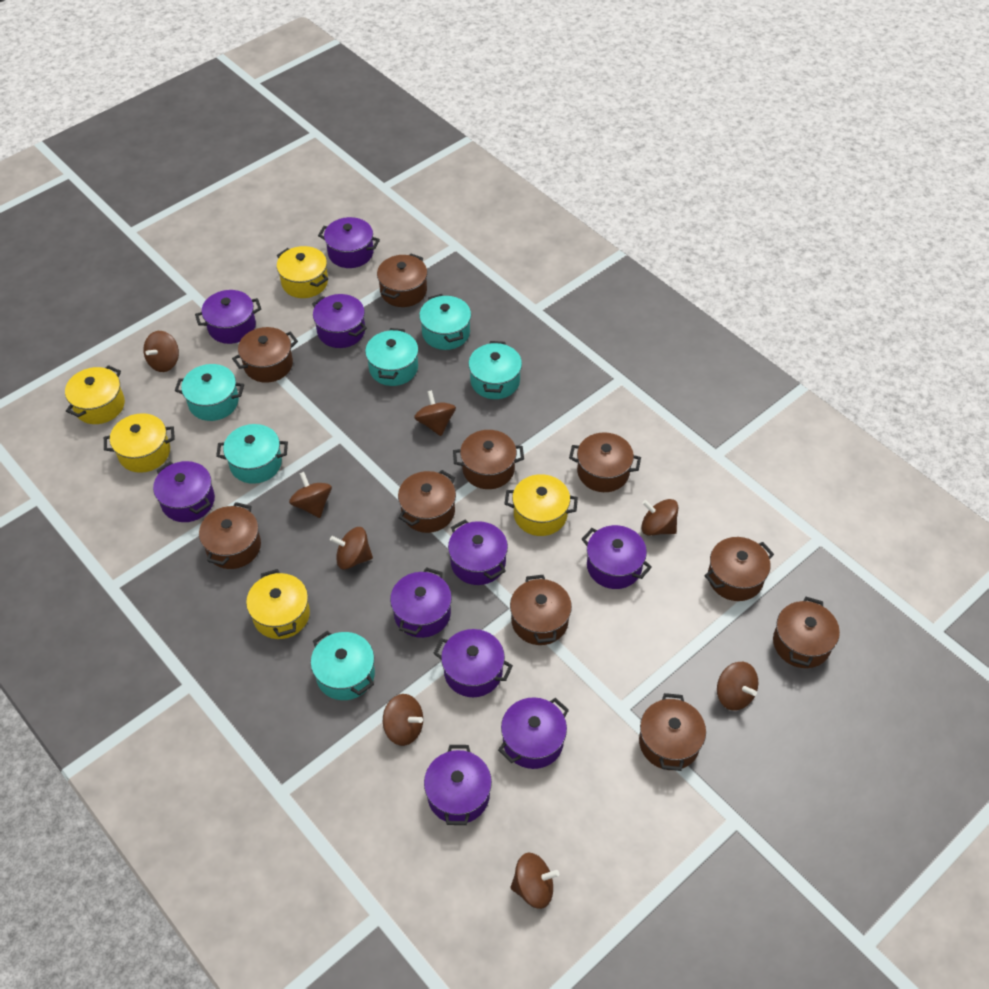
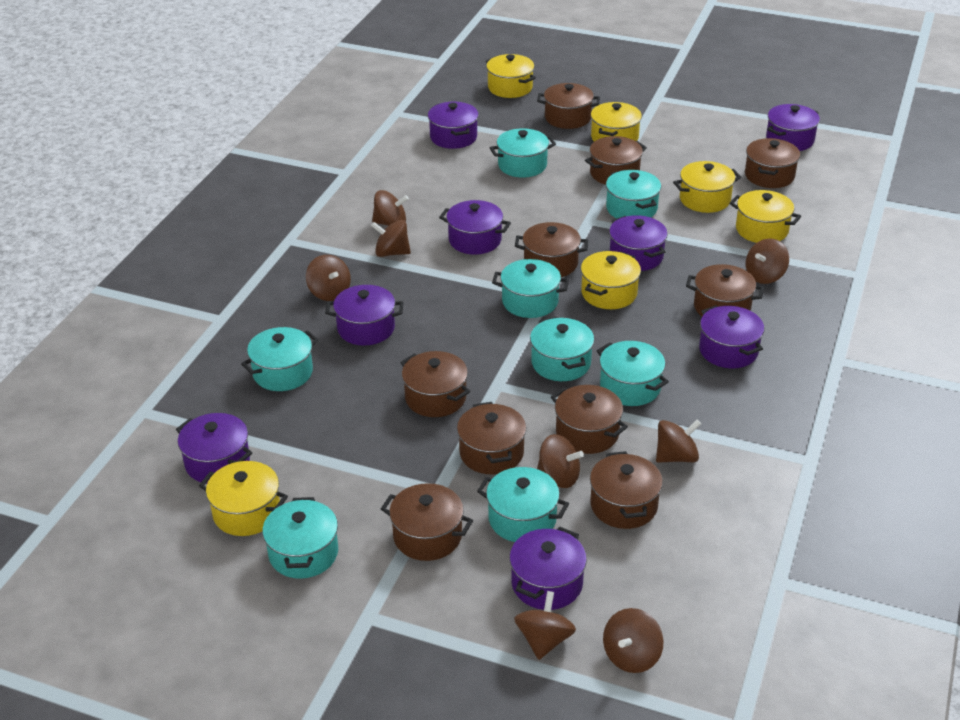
purple pot: 10 -> 8
turquoise pot: 6 -> 8
yellow pot: 5 -> 6

